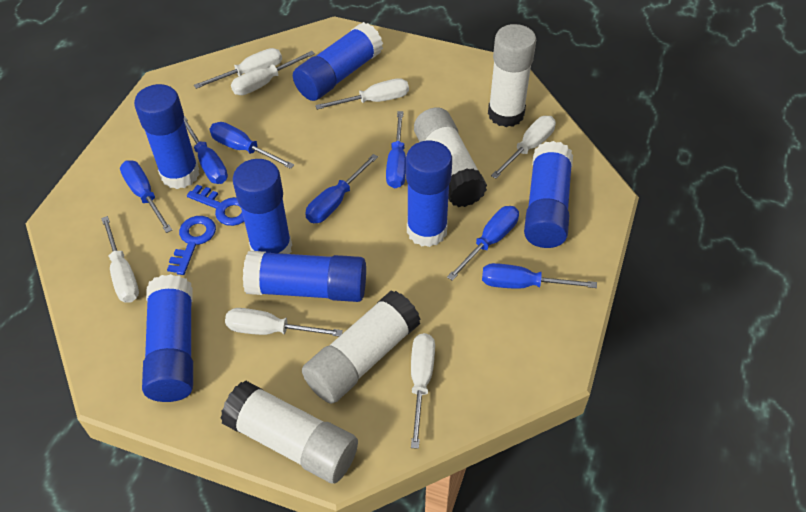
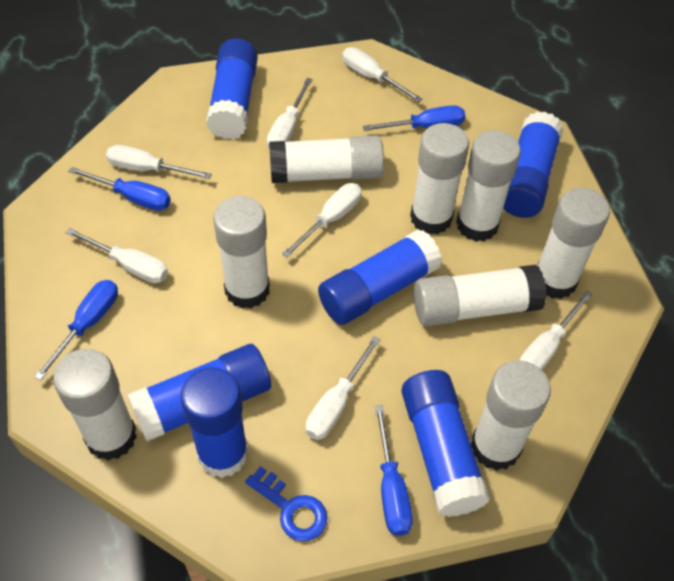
blue glue stick: 7 -> 6
blue key: 2 -> 1
blue screwdriver: 7 -> 4
white glue stick: 4 -> 8

